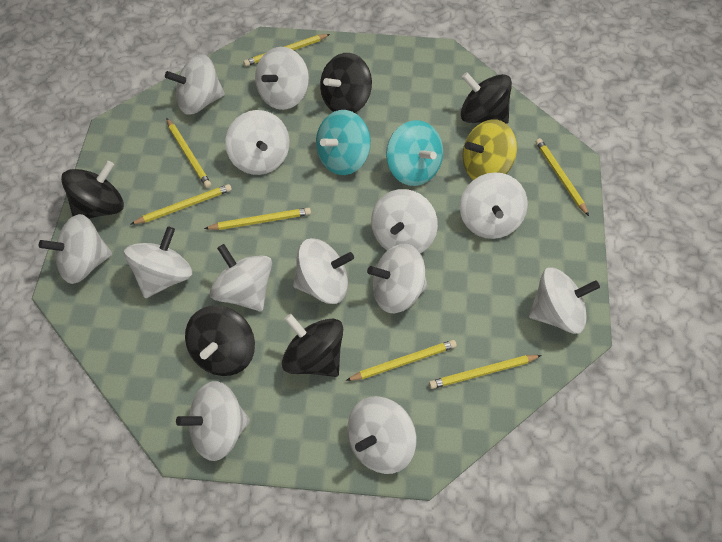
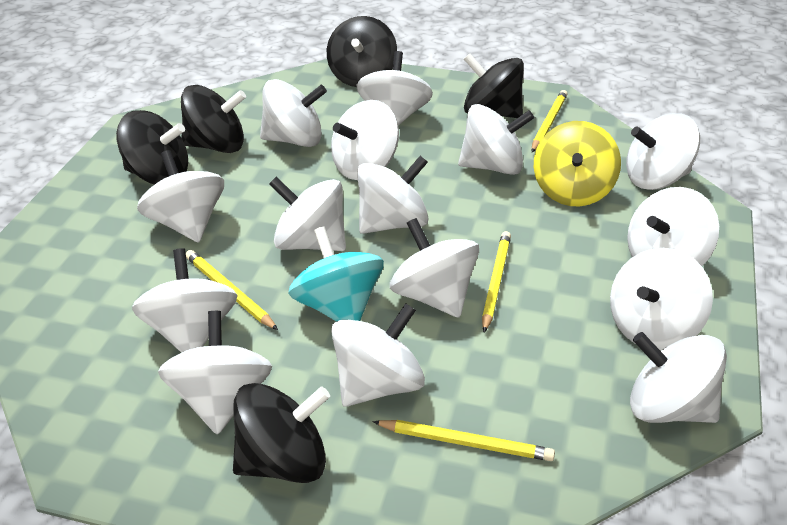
turquoise spinning top: 2 -> 1
white spinning top: 13 -> 15
yellow pencil: 7 -> 4

